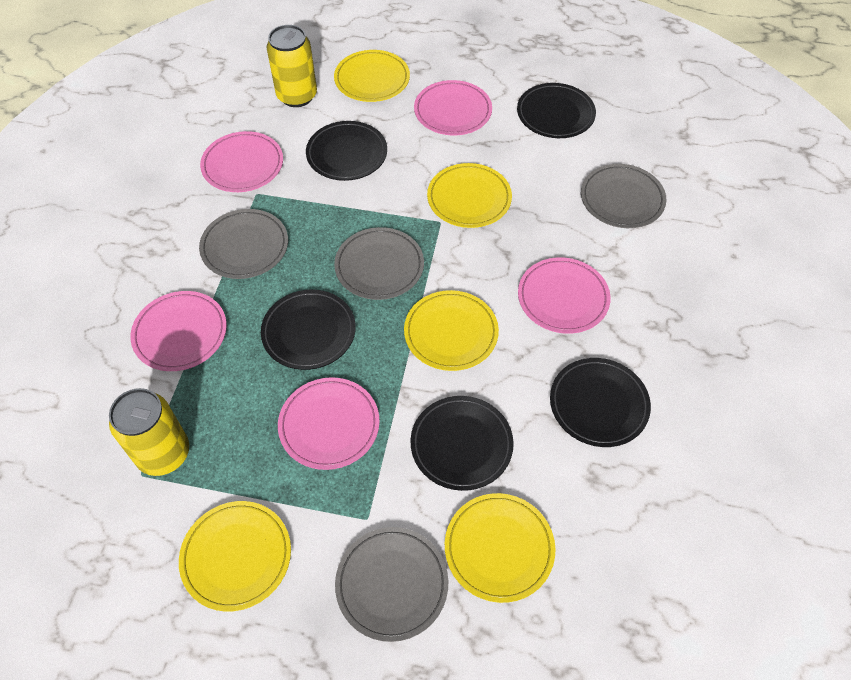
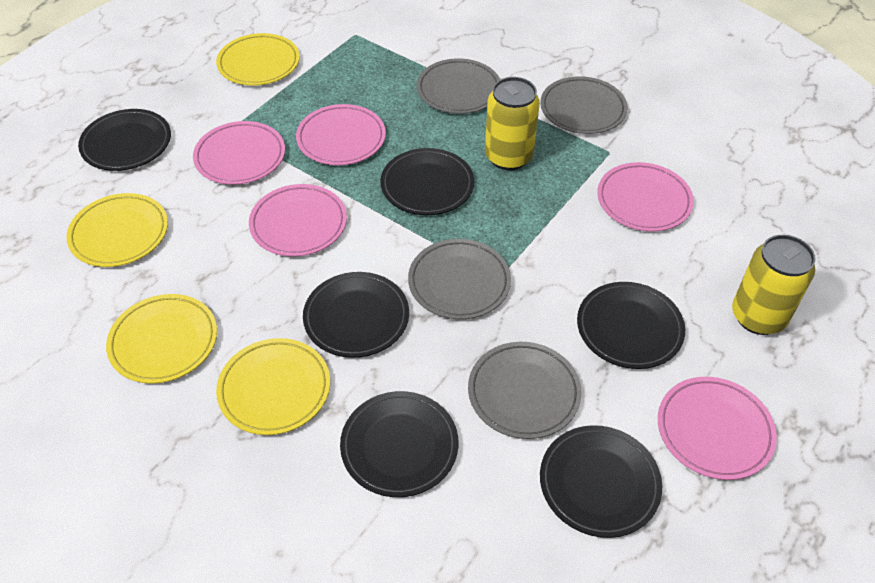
black plate: 5 -> 6
yellow plate: 5 -> 4

